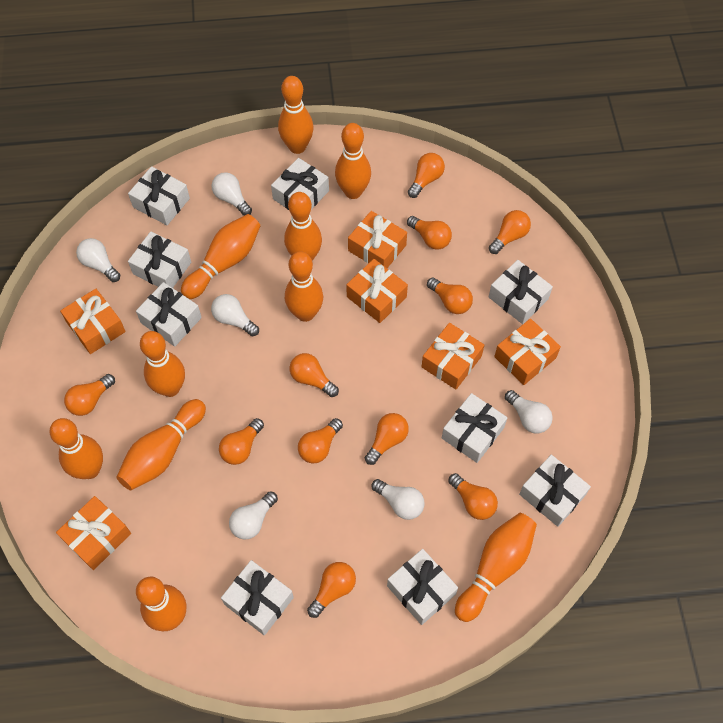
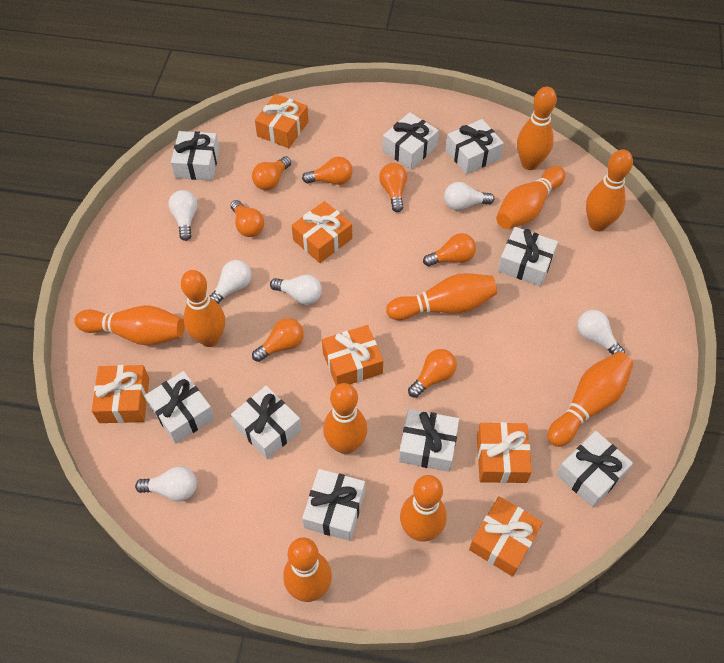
orange light bulb: 11 -> 7

